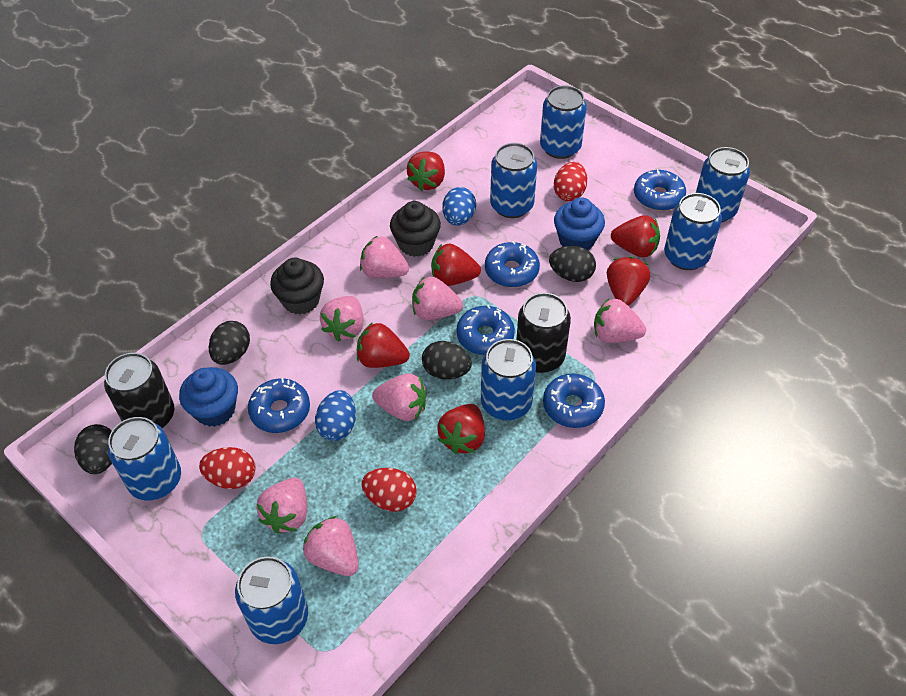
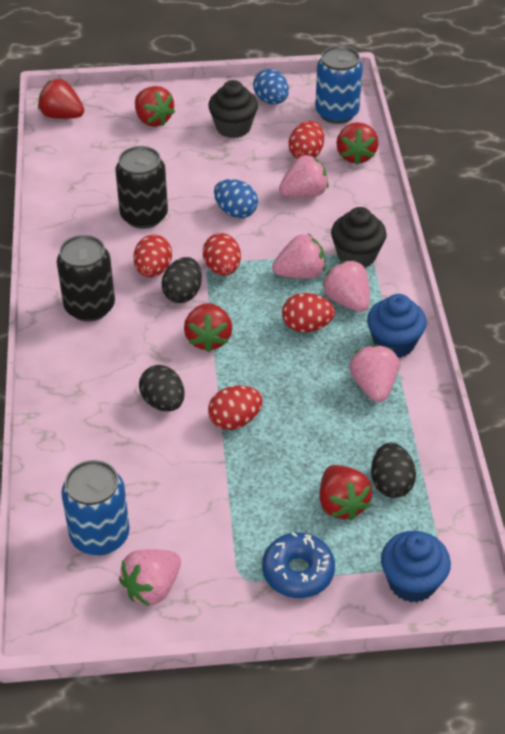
black egg: 4 -> 3
blue can: 7 -> 2
blue donut: 5 -> 1
pink strawberry: 7 -> 5
red egg: 3 -> 5
red strawberry: 6 -> 5

